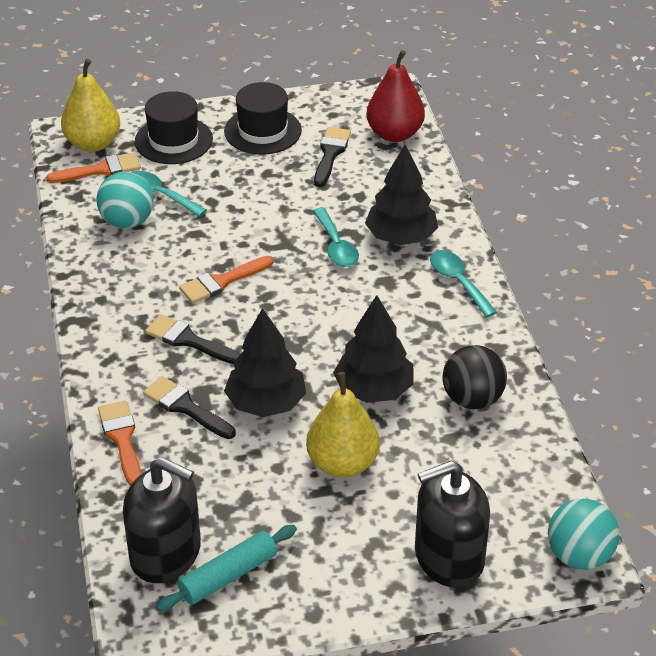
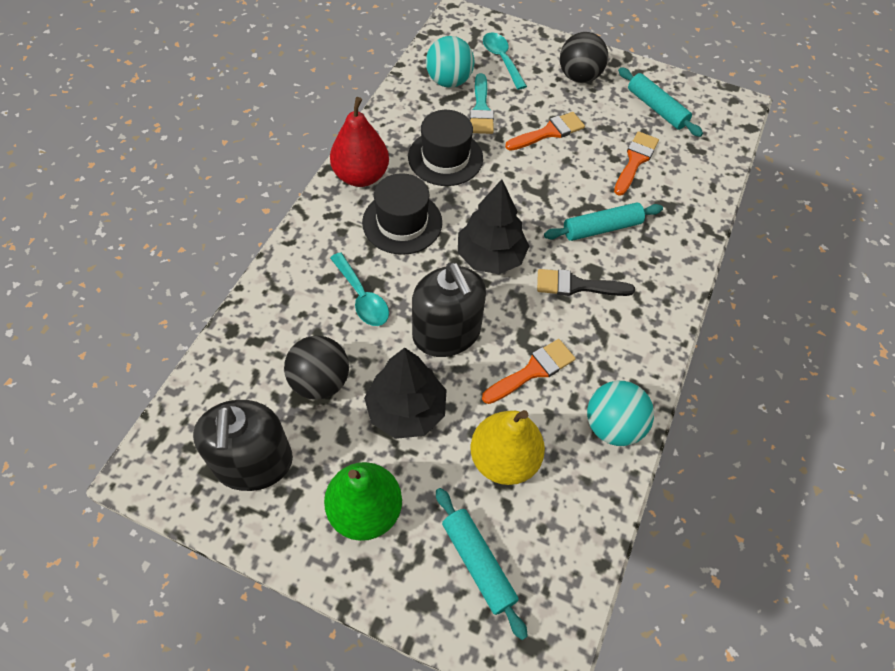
black ball: 1 -> 2
black brush: 3 -> 1
black tree: 3 -> 2
green pear: 0 -> 1
turquoise brush: 0 -> 1
turquoise rolling pin: 1 -> 3
turquoise spoon: 3 -> 2
yellow pear: 2 -> 1

